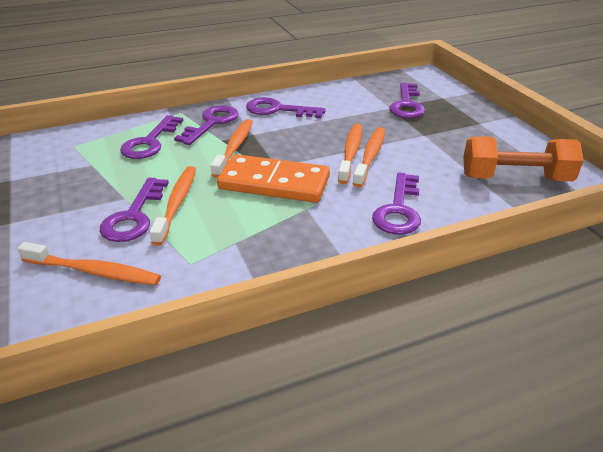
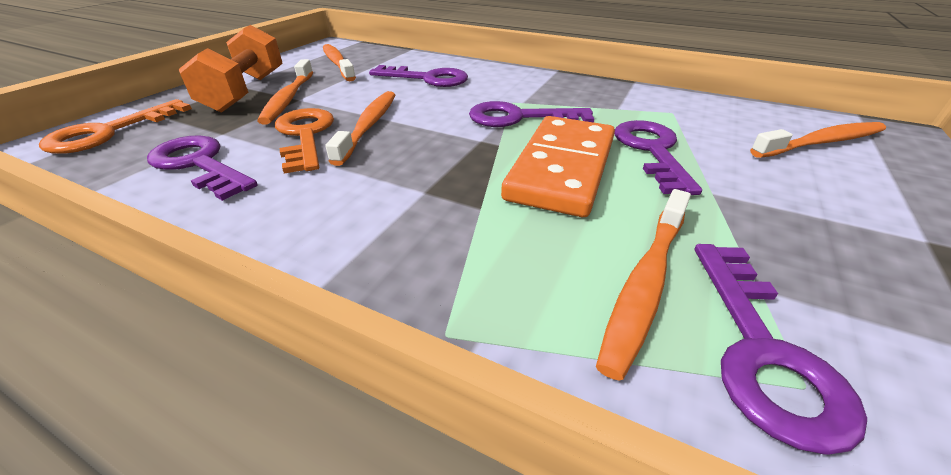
orange key: 0 -> 2
purple key: 6 -> 5

